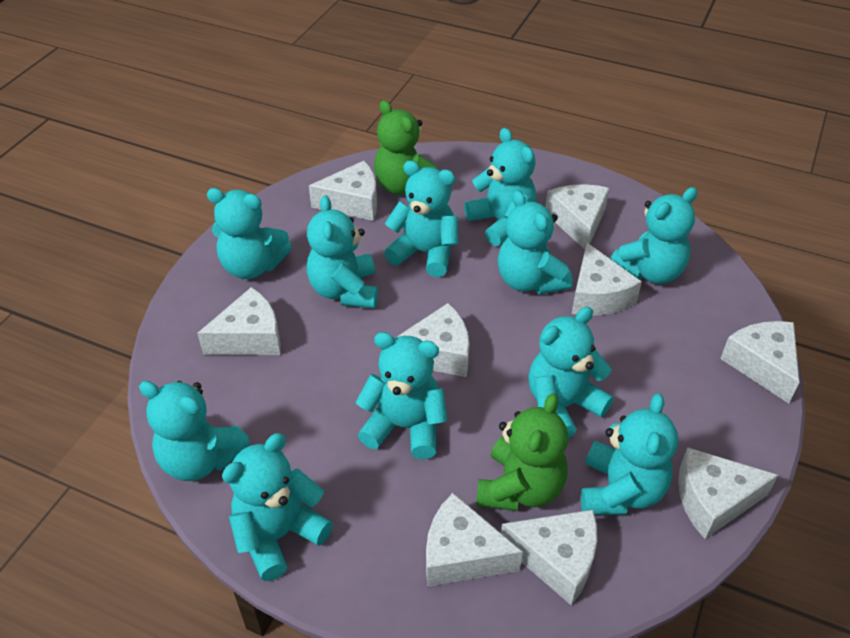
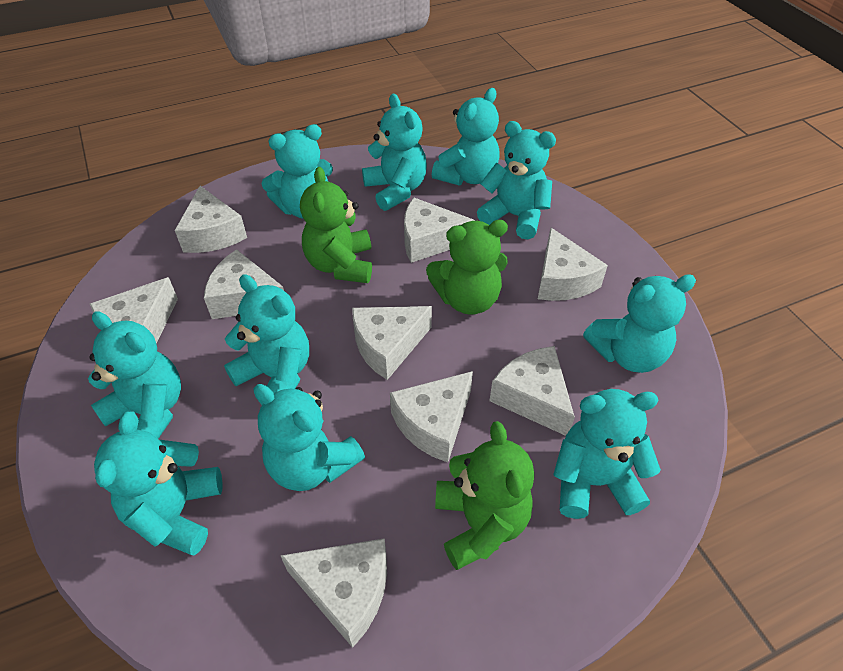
green teddy bear: 2 -> 3
turquoise teddy bear: 11 -> 10

